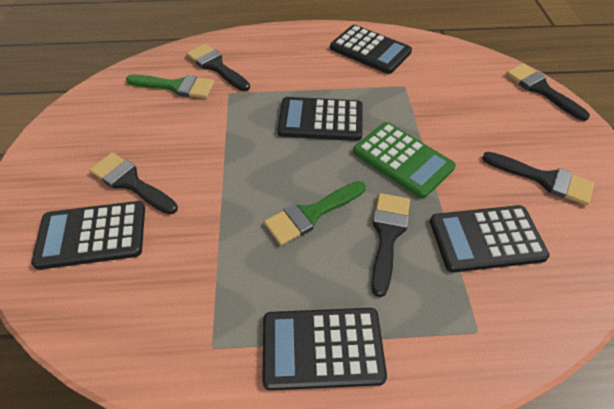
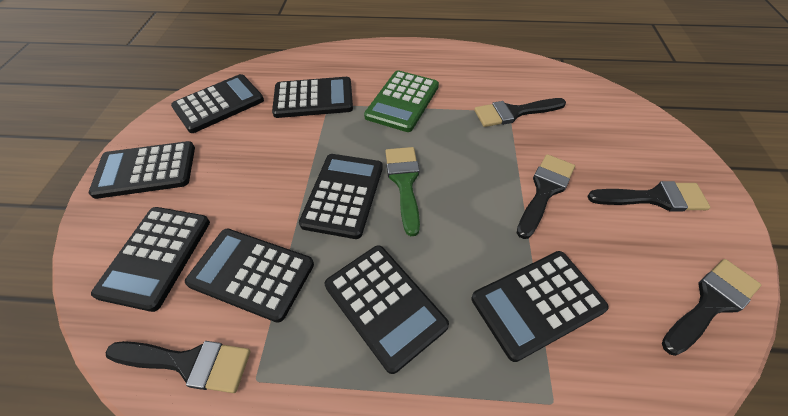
black calculator: 5 -> 8
green brush: 2 -> 1

